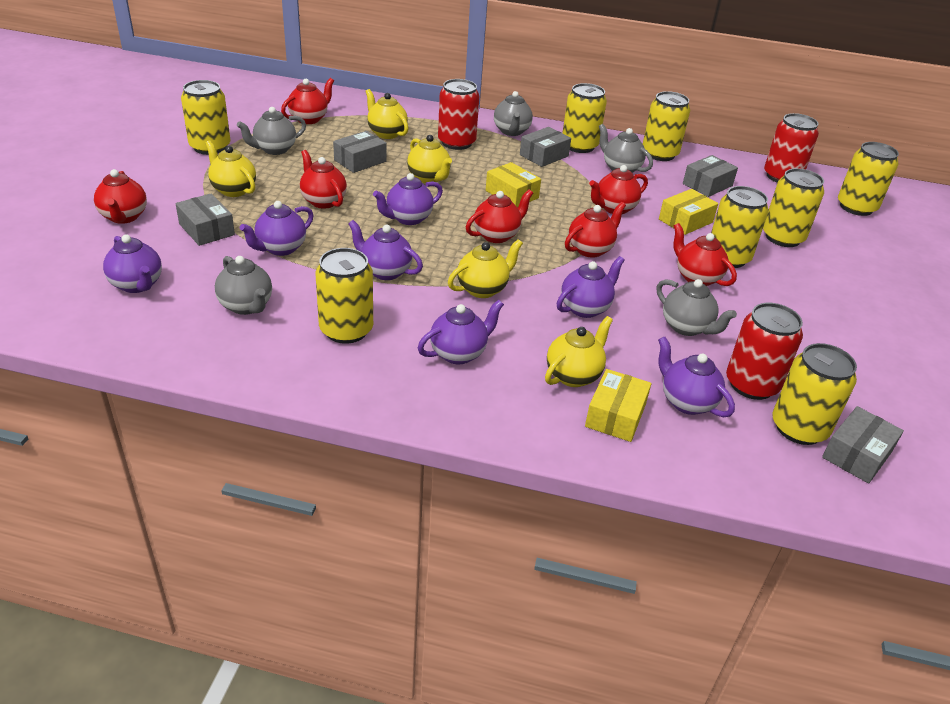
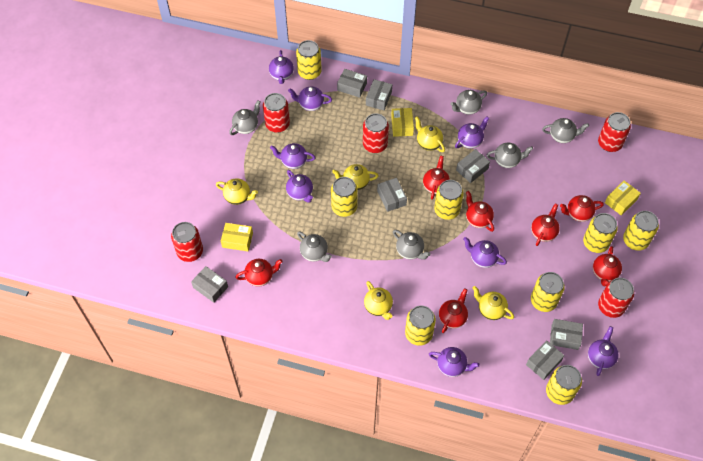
grey box: 5 -> 7
grey teapot: 5 -> 6
purple teapot: 7 -> 8
red can: 3 -> 5

